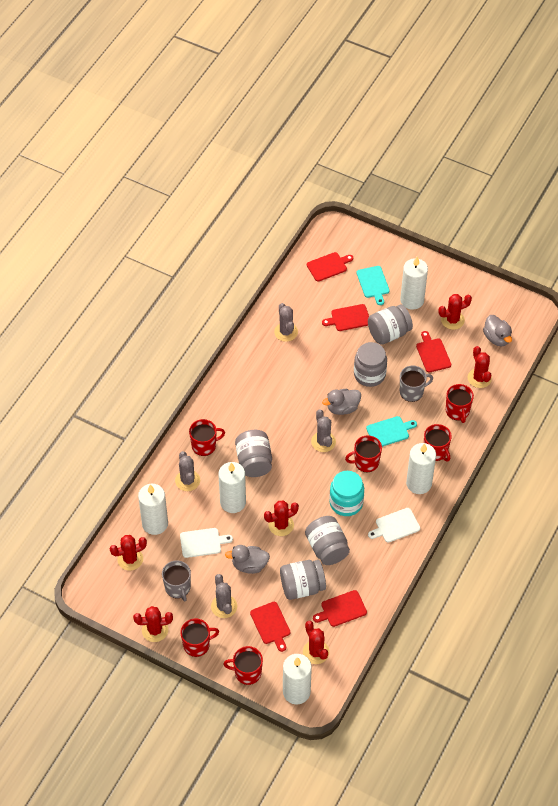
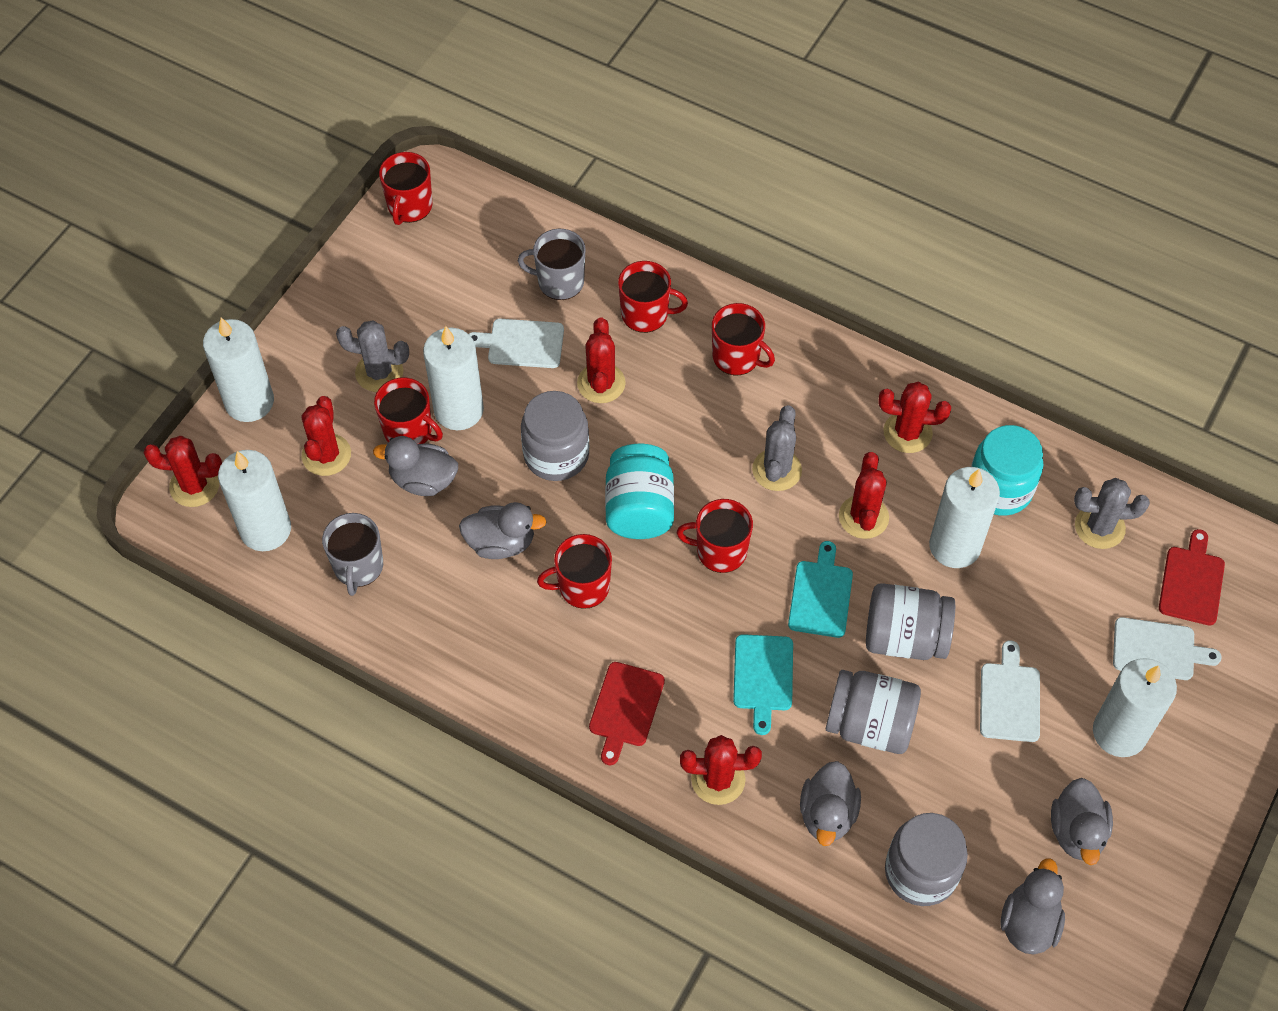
grey cactus: 4 -> 3
grey duck: 3 -> 5
grey jar: 5 -> 4
red cutting board: 5 -> 2
turquoise jar: 1 -> 2
white cutting board: 2 -> 3

